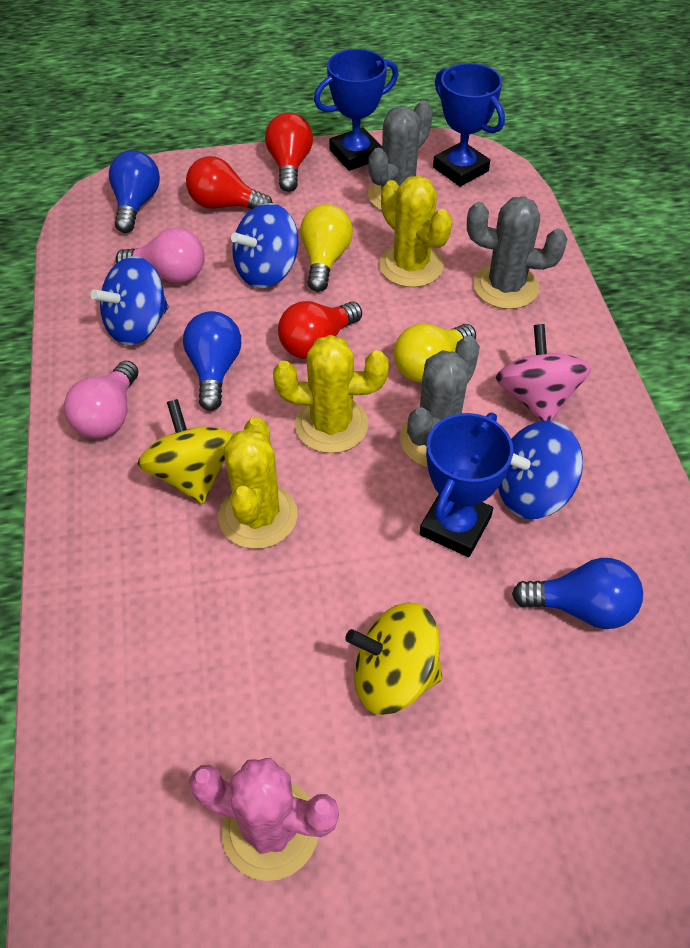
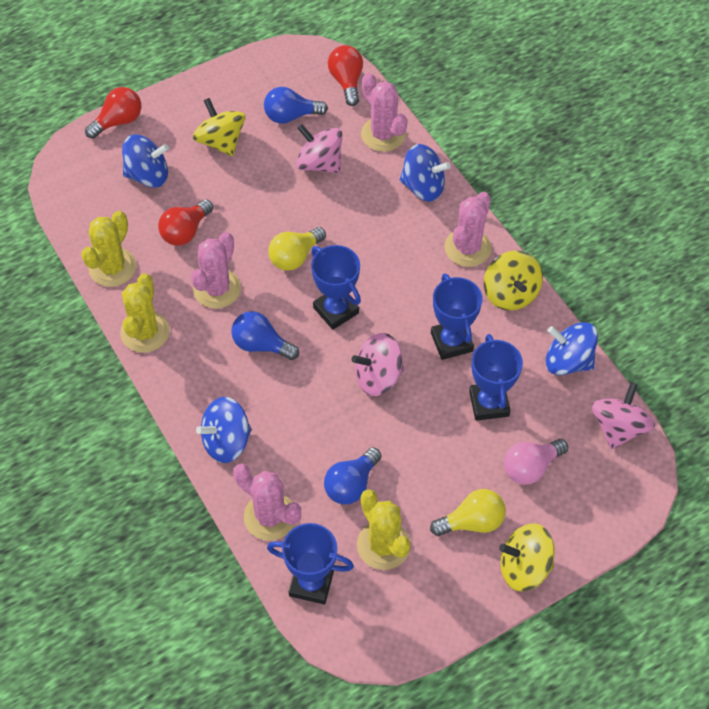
blue spinning top: 3 -> 4
blue trophy: 3 -> 4
grey cactus: 3 -> 0
pink cactus: 1 -> 4
pink light bulb: 2 -> 1
pink spinning top: 1 -> 3
yellow spinning top: 2 -> 3

